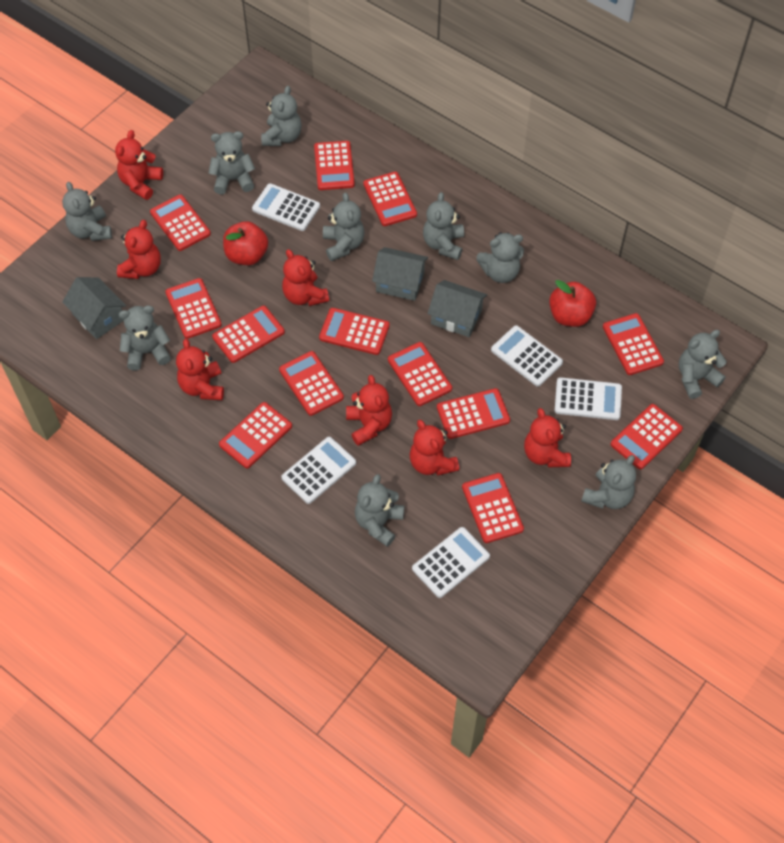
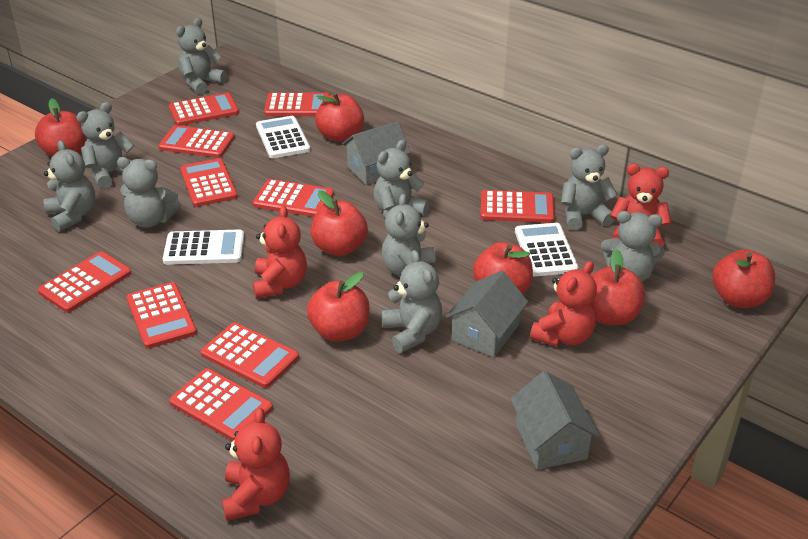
grey teddy bear: 10 -> 9
red apple: 2 -> 7
red calculator: 13 -> 10
red teddy bear: 7 -> 4
white calculator: 5 -> 3

